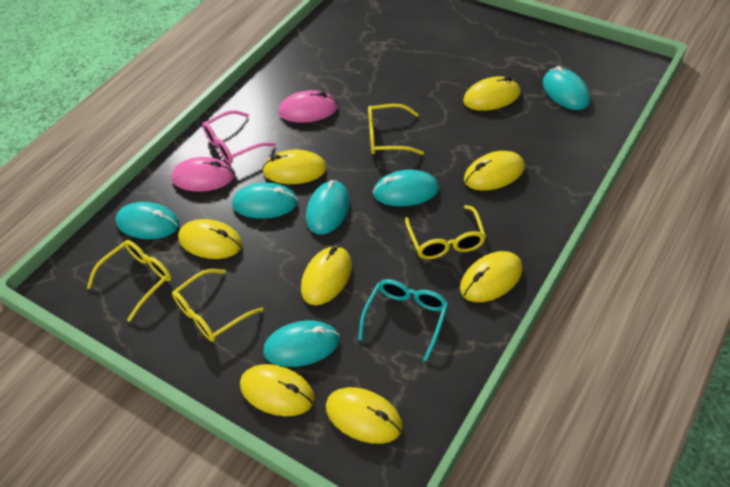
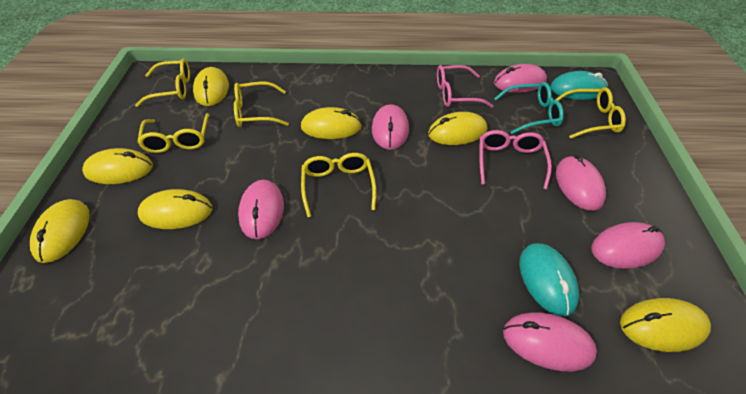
pink glasses: 1 -> 2
pink mouse: 2 -> 6
turquoise mouse: 6 -> 2
yellow glasses: 4 -> 5
yellow mouse: 8 -> 7

